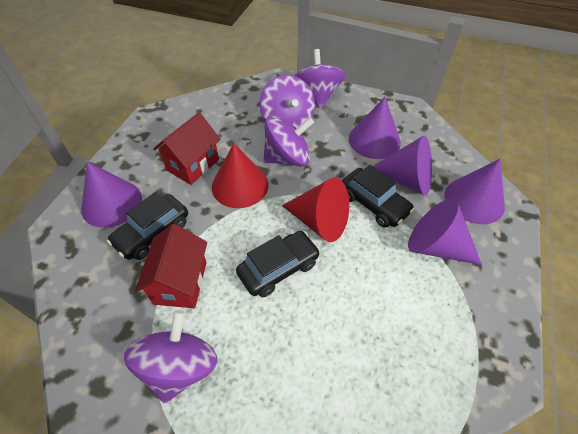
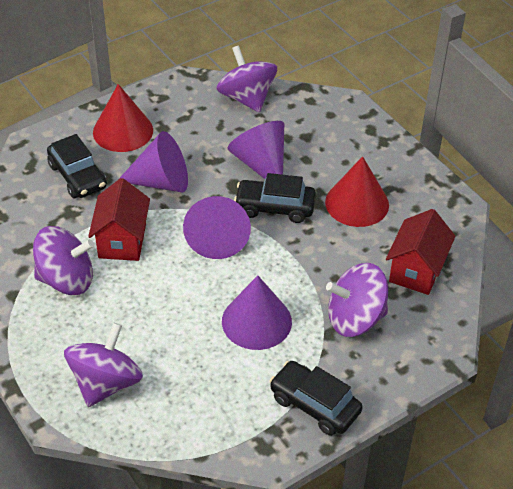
purple cone: 5 -> 4

